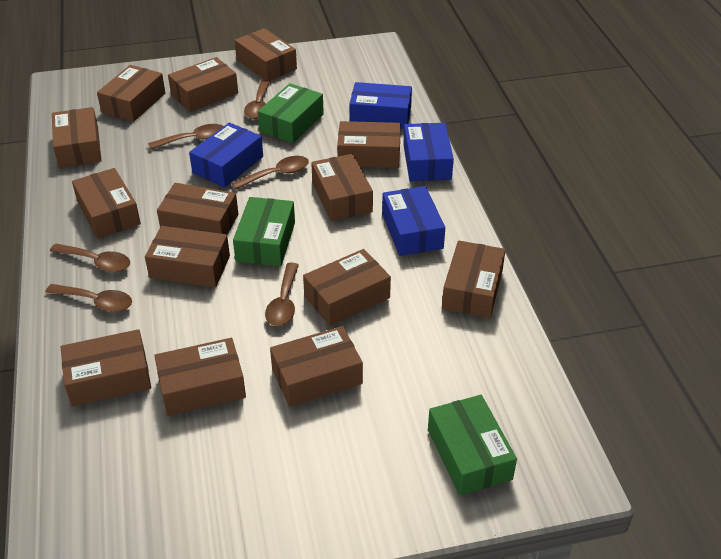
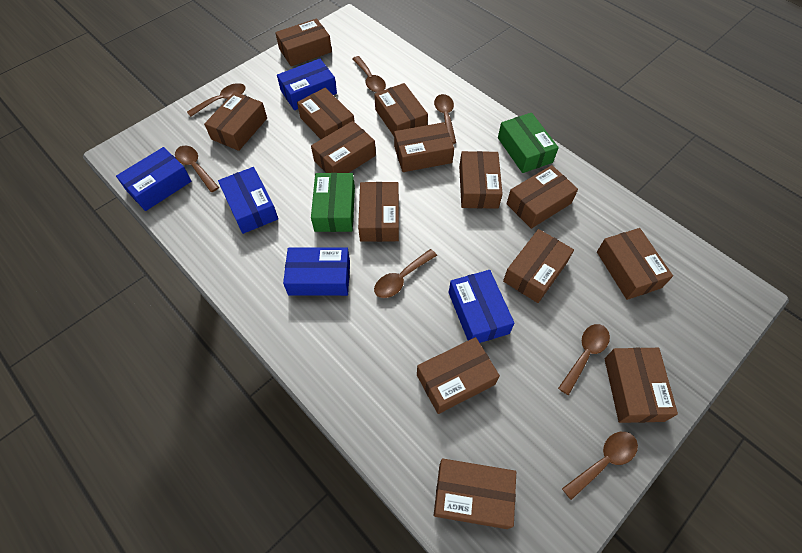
blue box: 4 -> 5
brown spoon: 6 -> 7
green box: 3 -> 2

